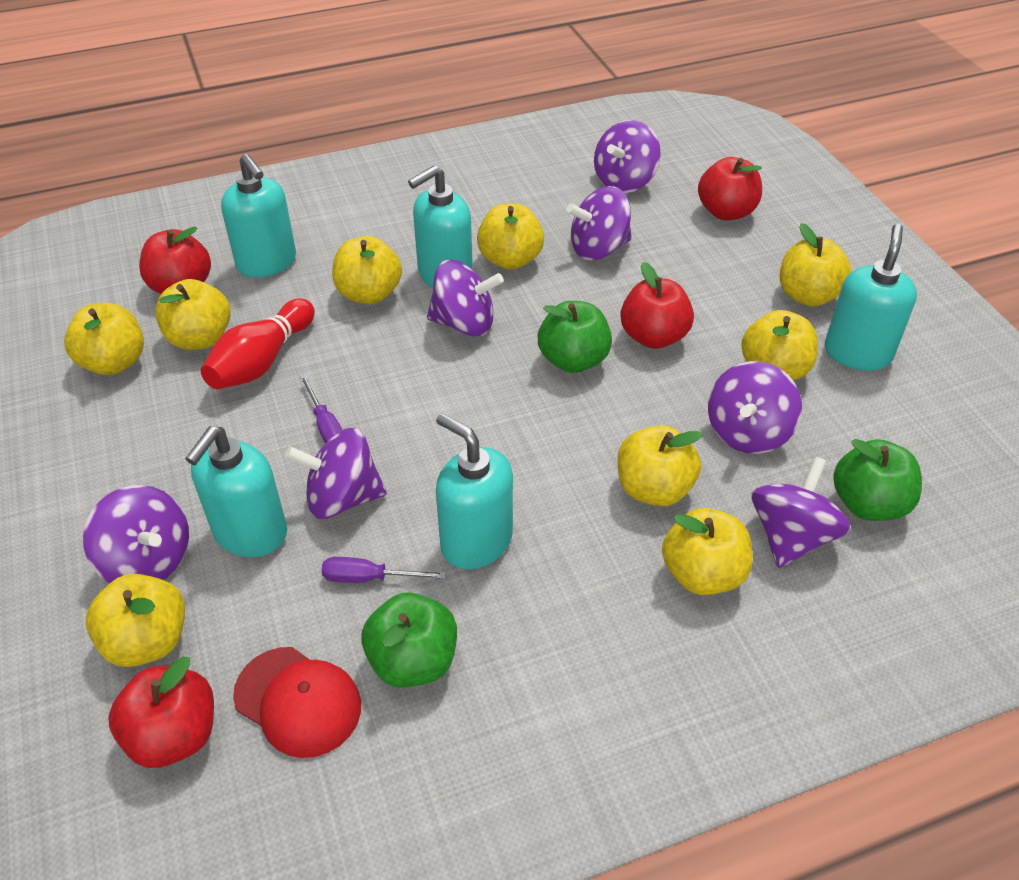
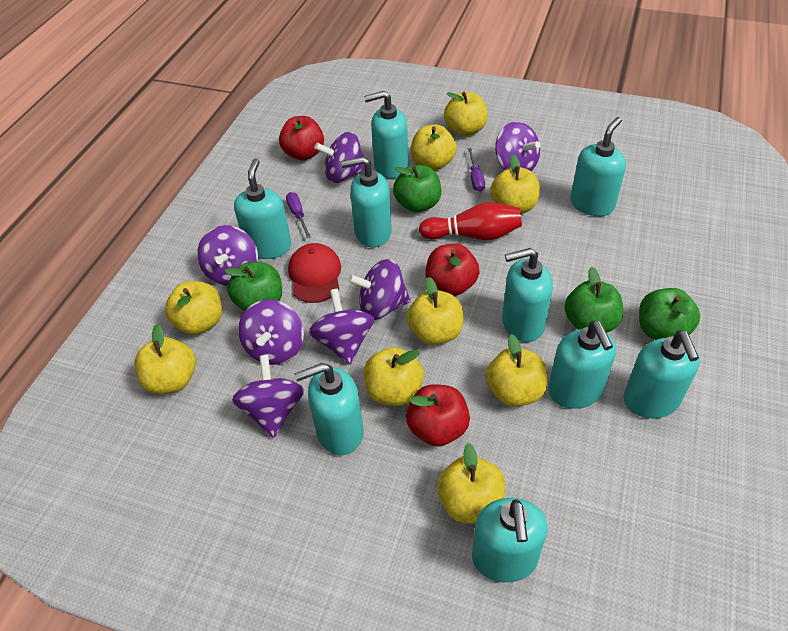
green apple: 3 -> 4
red apple: 4 -> 3
turquoise soap dispenser: 5 -> 9

